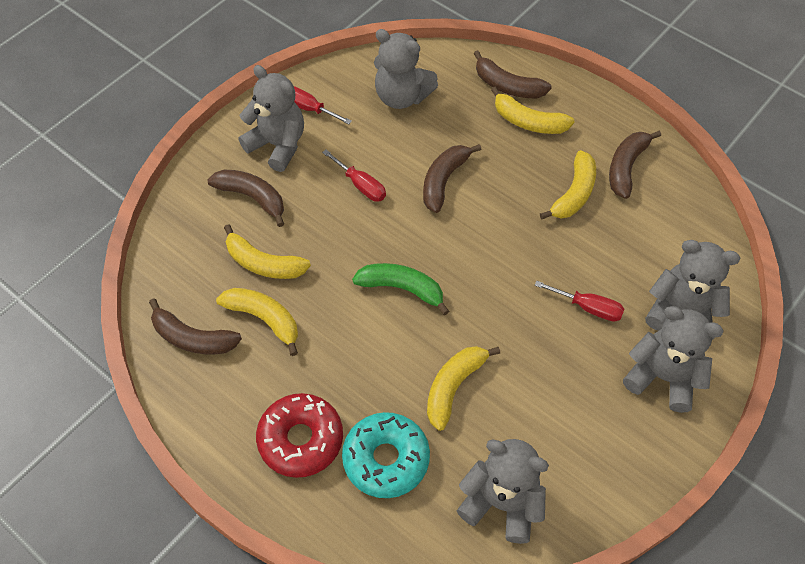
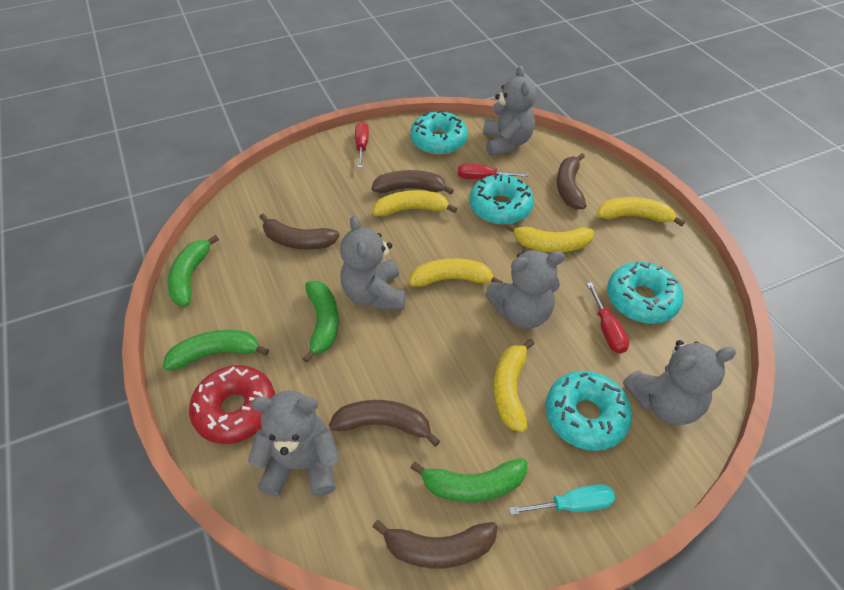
green banana: 1 -> 4
turquoise donut: 1 -> 4
turquoise screwdriver: 0 -> 1

